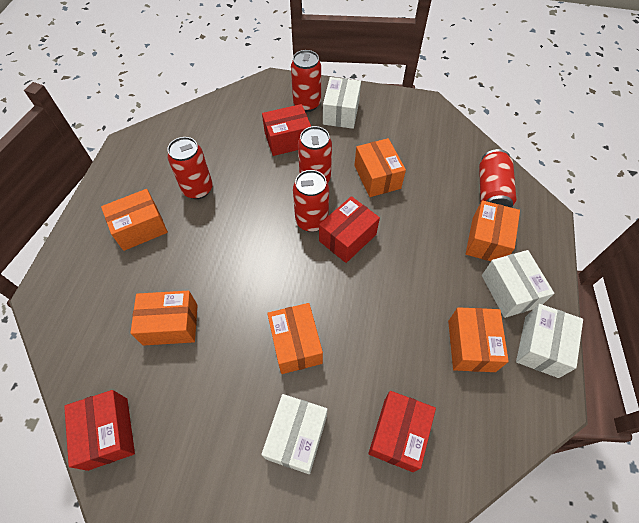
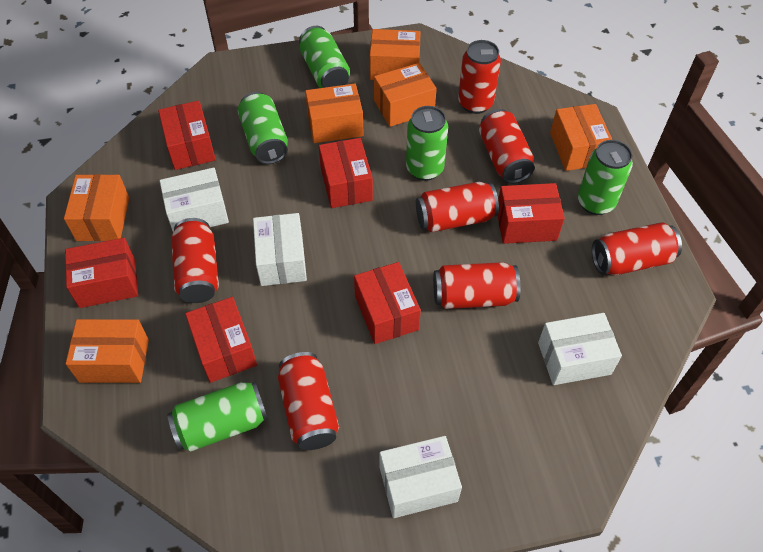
green can: 0 -> 5
red box: 4 -> 6
red can: 5 -> 7

